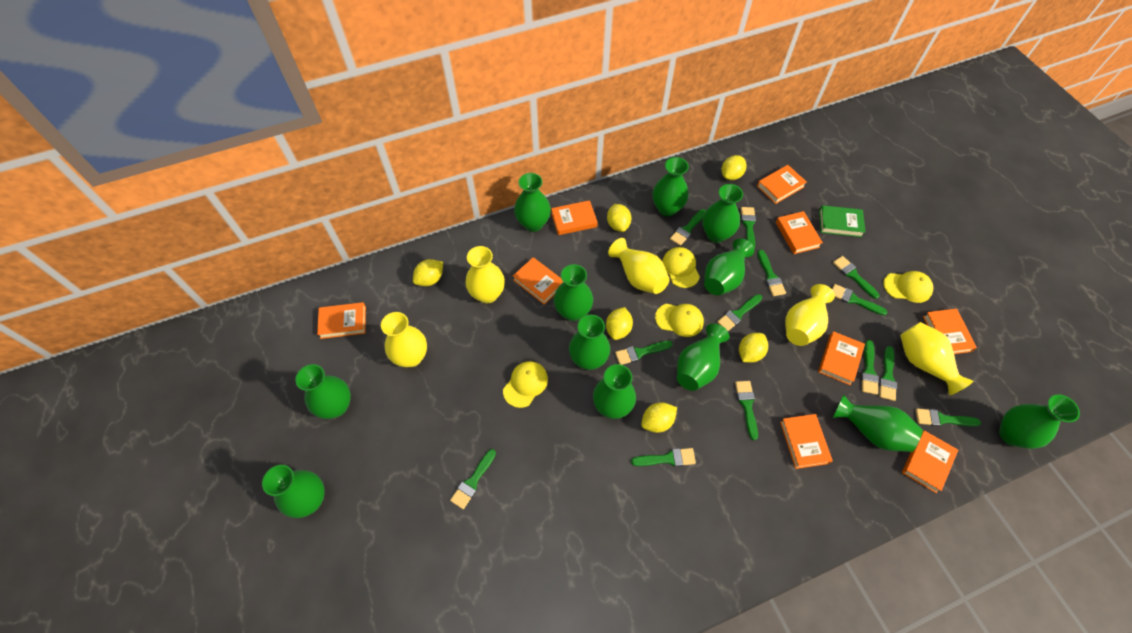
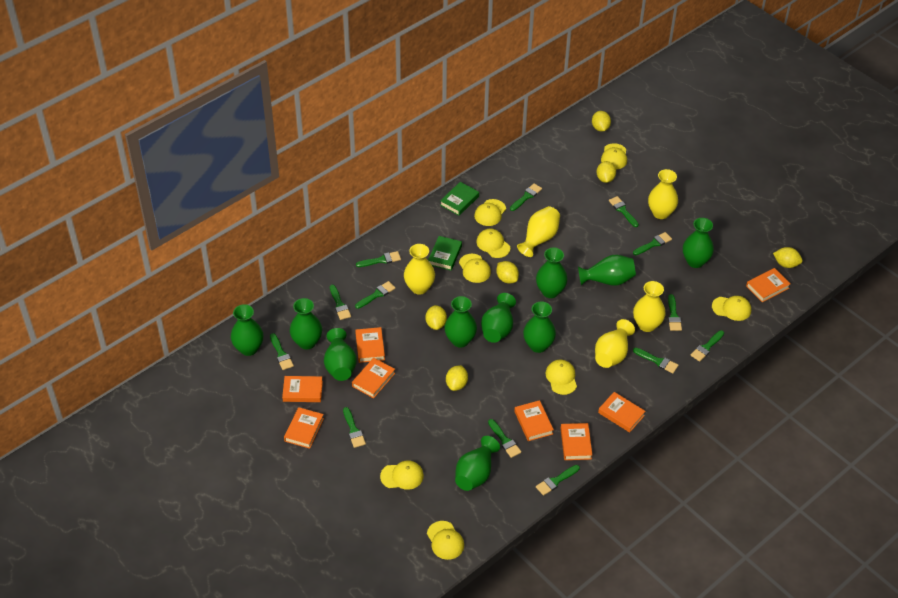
green book: 1 -> 2
green vase: 12 -> 10
orange book: 9 -> 8
yellow cap: 4 -> 8

